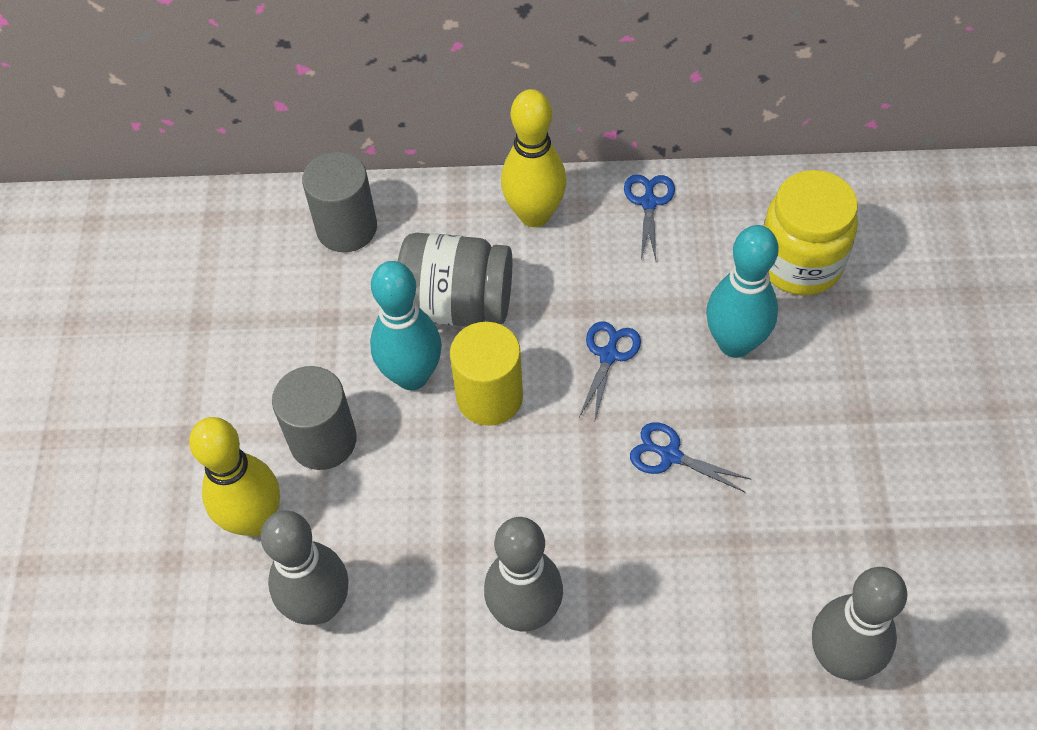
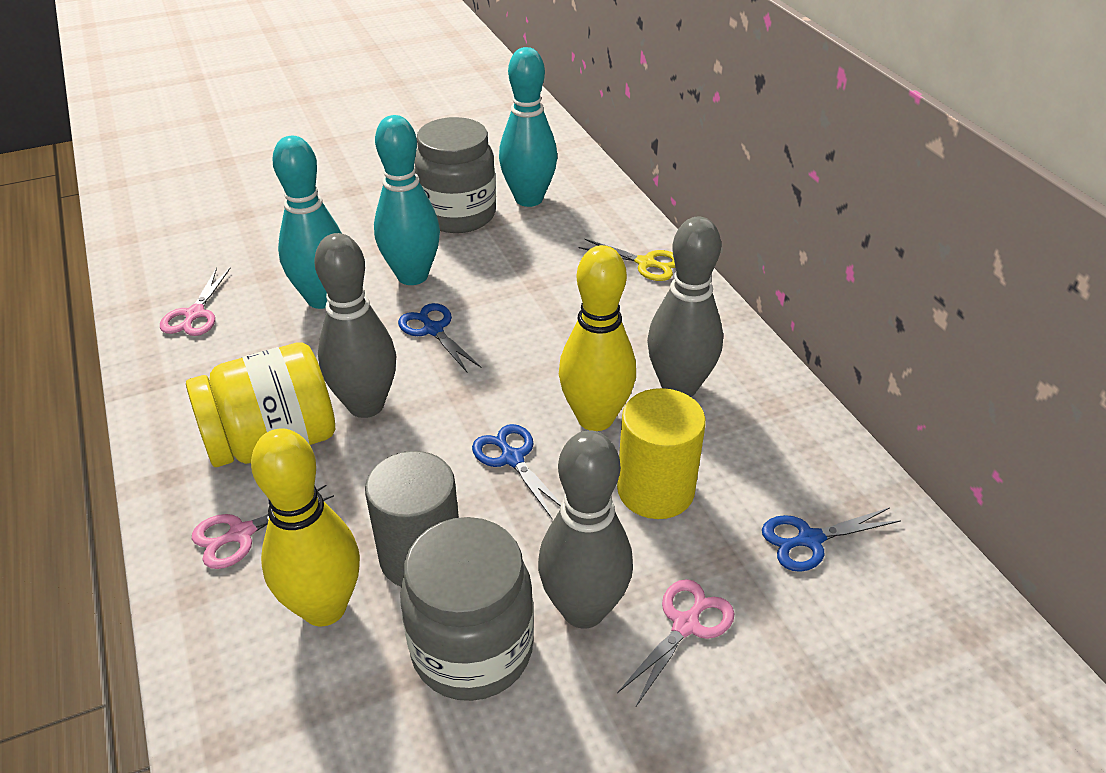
grey cylinder: 2 -> 1
grey jar: 1 -> 2
pink scissors: 0 -> 3
turquoise bowling pin: 2 -> 3
yellow scissors: 0 -> 1

